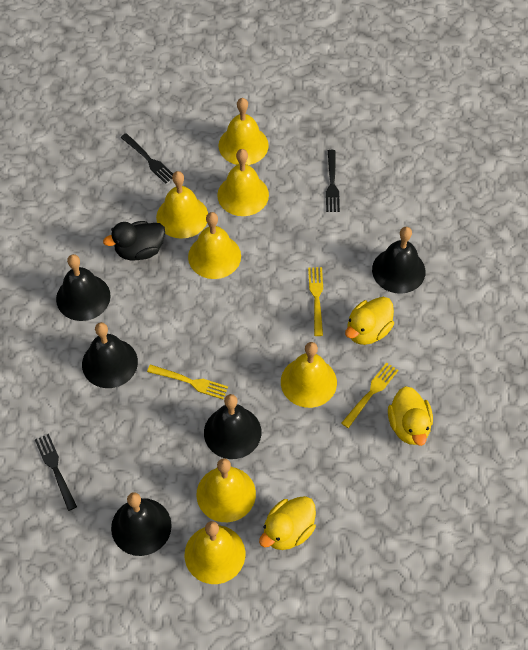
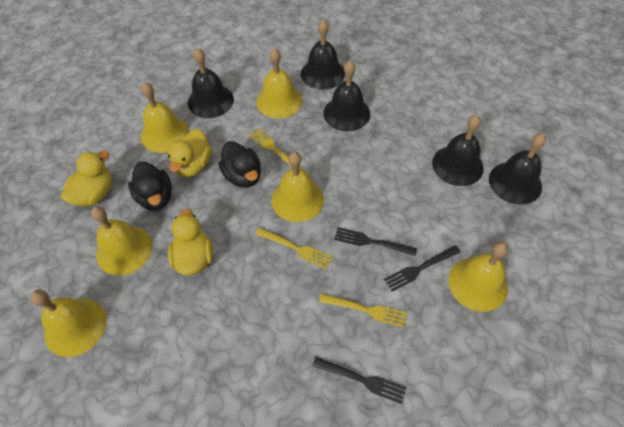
black duck: 1 -> 2
yellow bell: 7 -> 6

